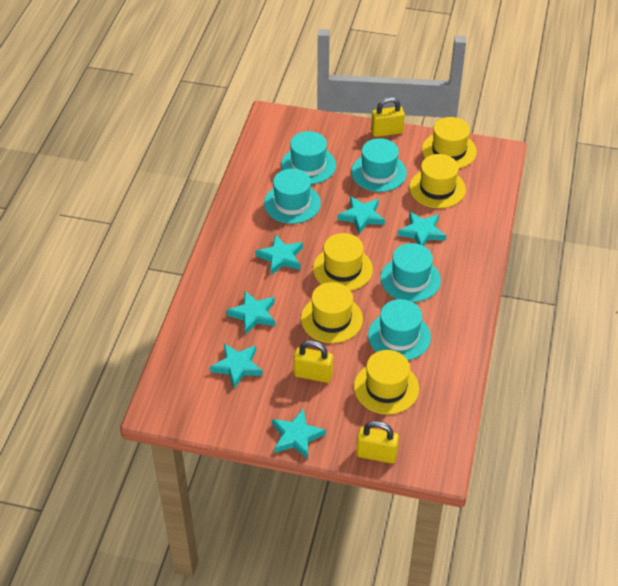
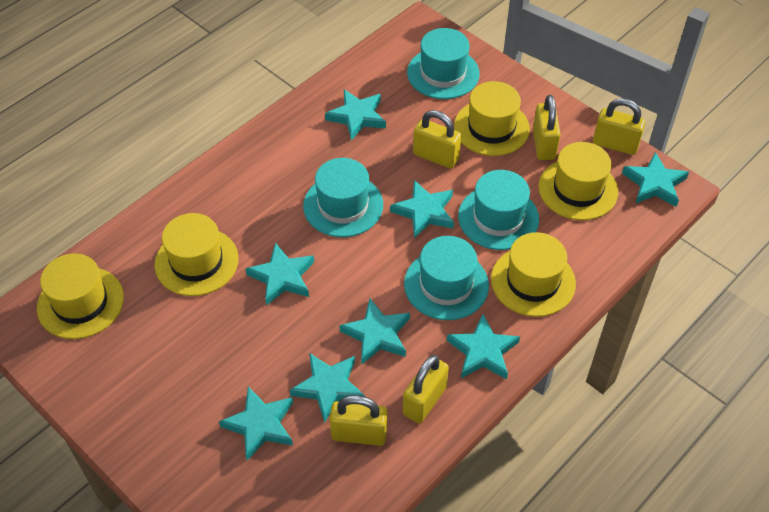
turquoise hat: 5 -> 4
turquoise star: 6 -> 8
yellow padlock: 3 -> 5

